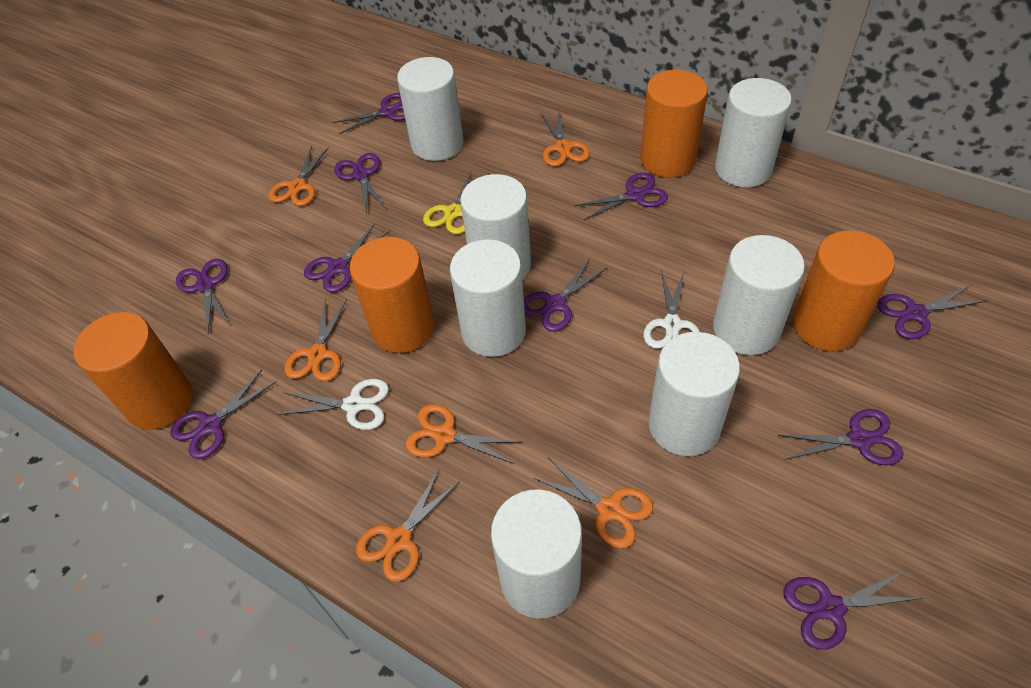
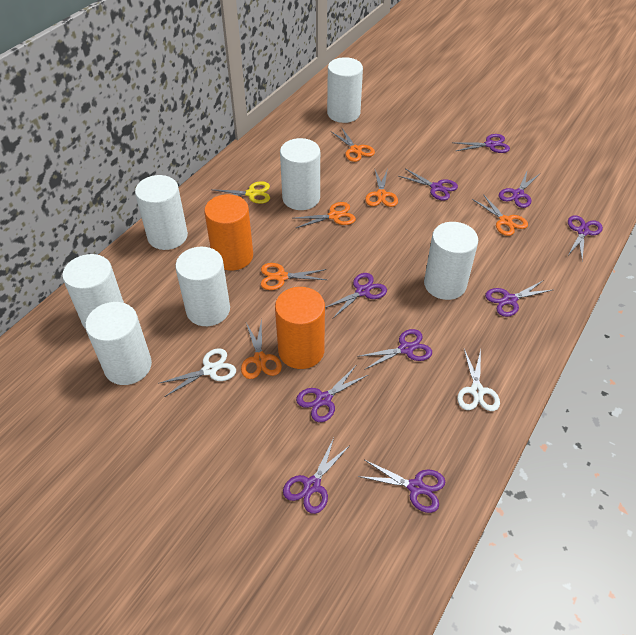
orange cylinder: 4 -> 2

